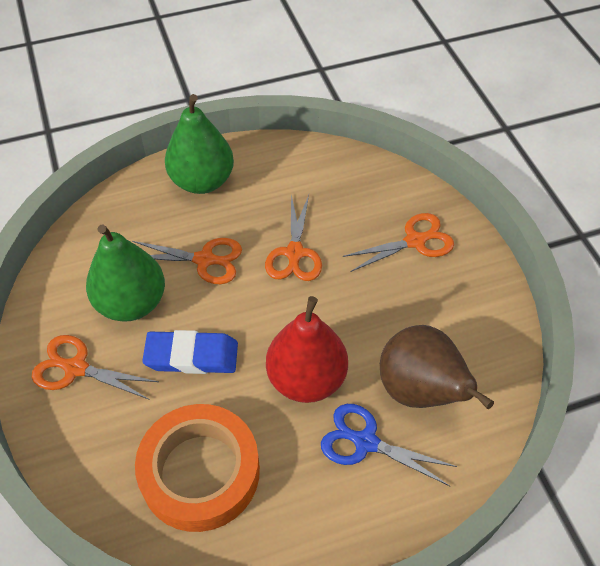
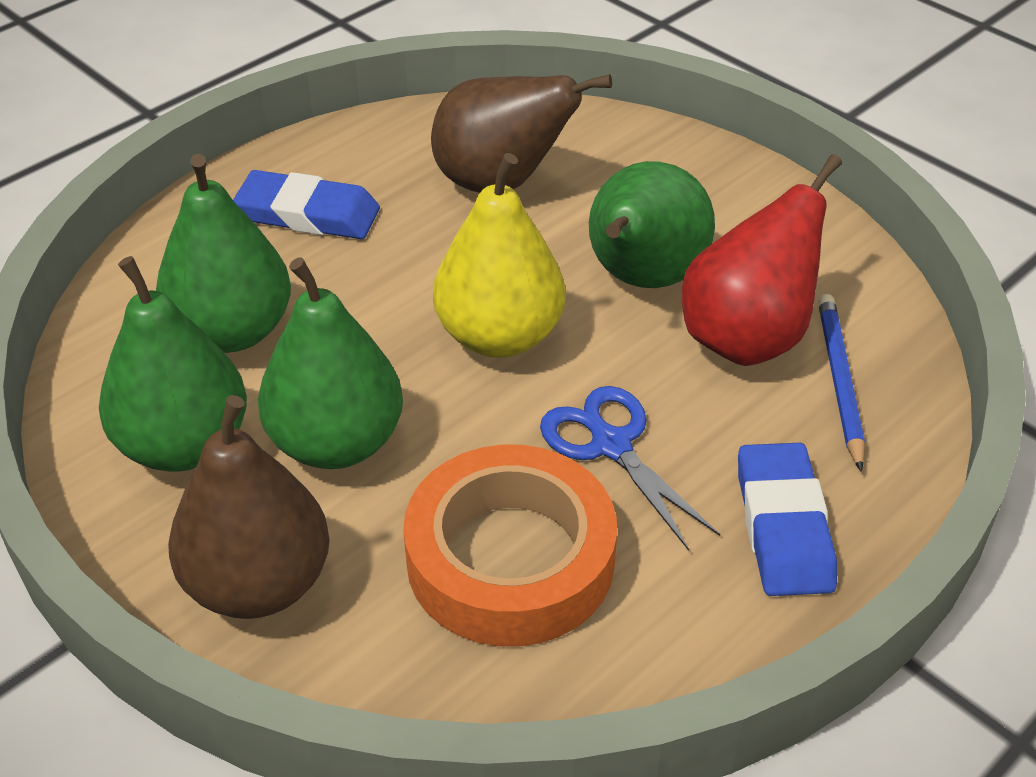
blue eraser: 1 -> 2
blue pencil: 0 -> 1
brown pear: 1 -> 2
green pear: 2 -> 4
orange scissors: 4 -> 0
yellow pear: 0 -> 1

